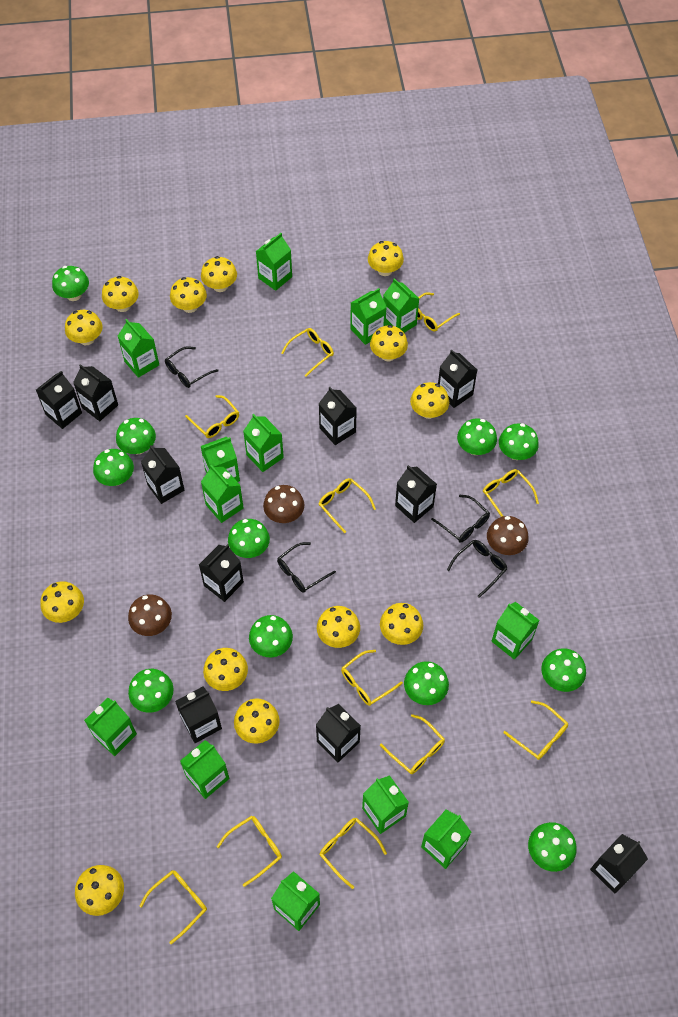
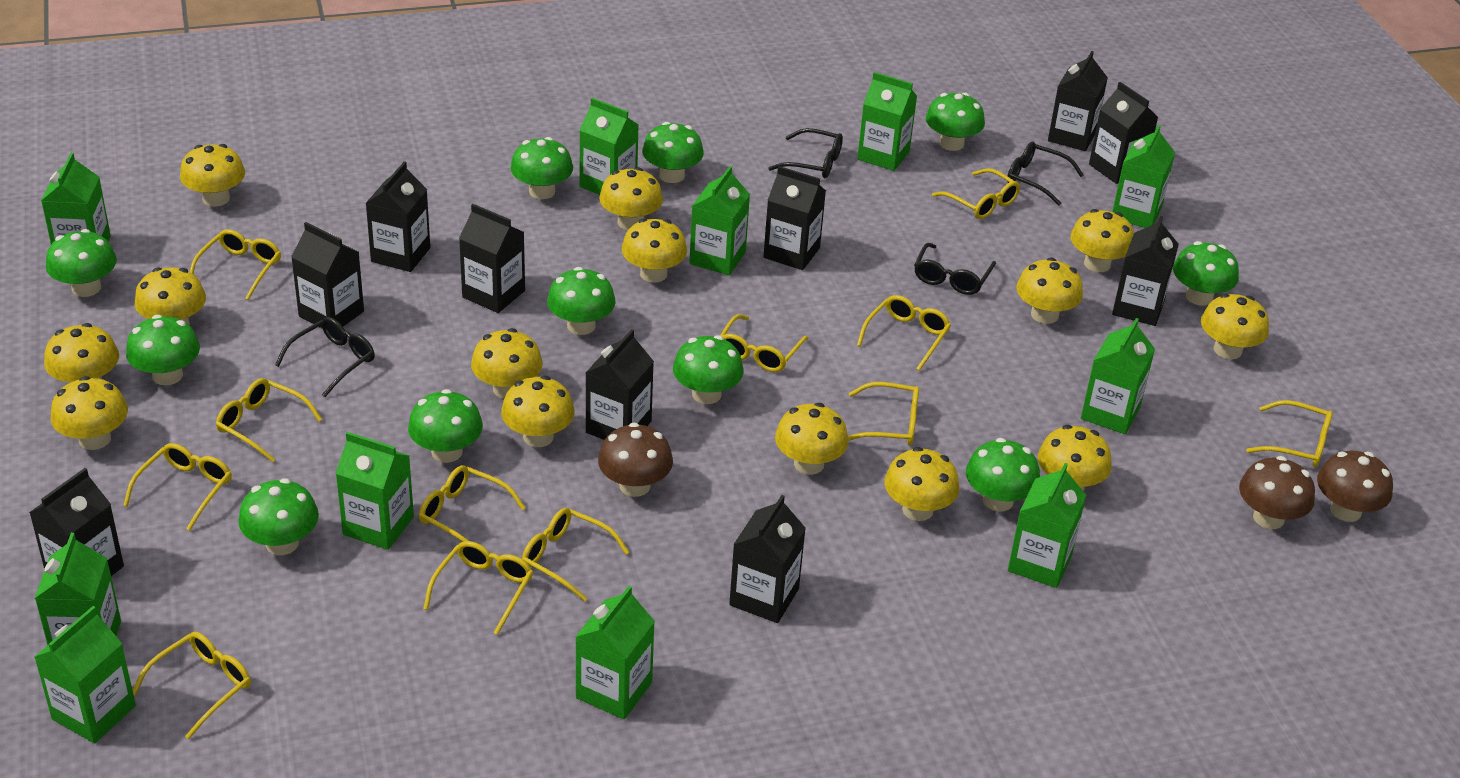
green carton: 13 -> 11
yellow glasses: 11 -> 12
yellow mushroom: 13 -> 14

